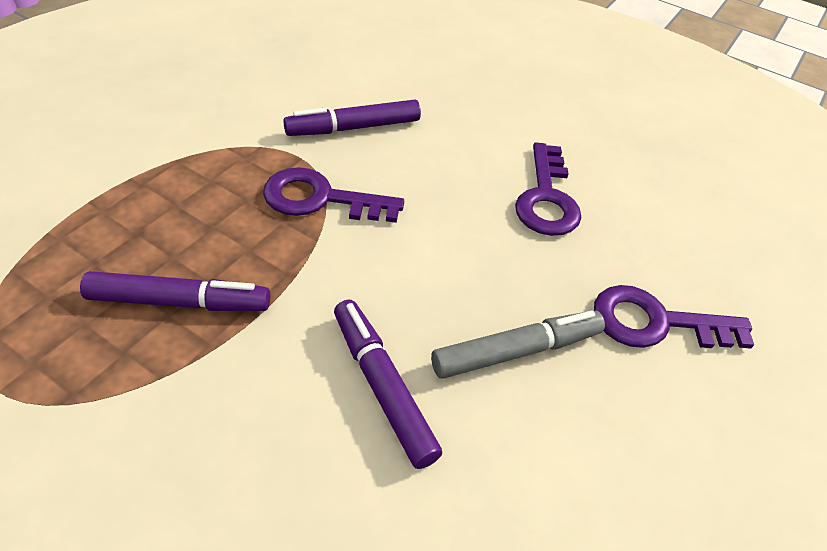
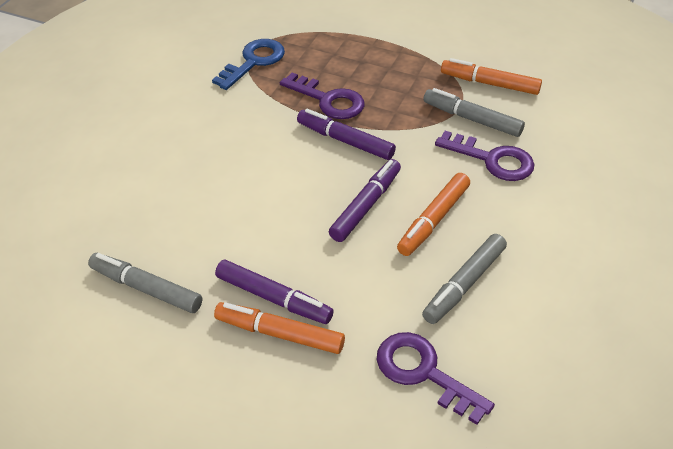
blue key: 0 -> 1
grey marker: 1 -> 3
orange marker: 0 -> 3

